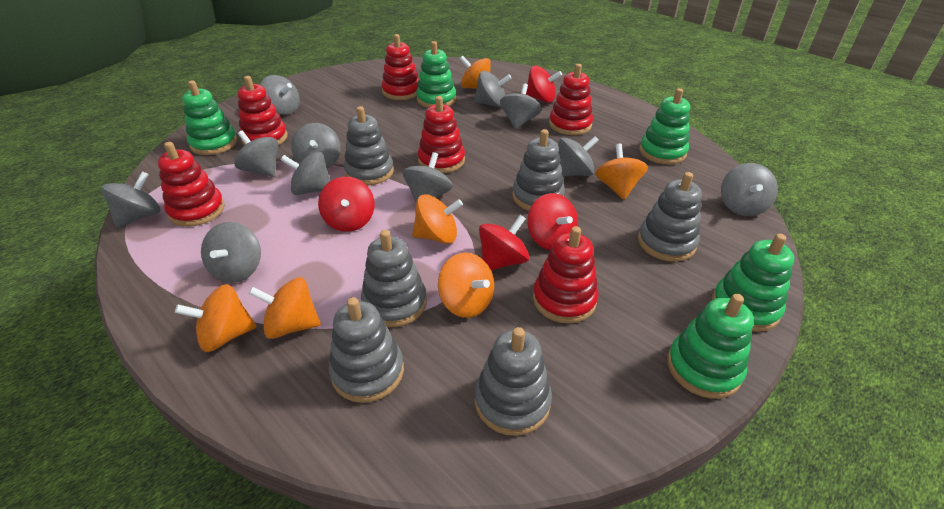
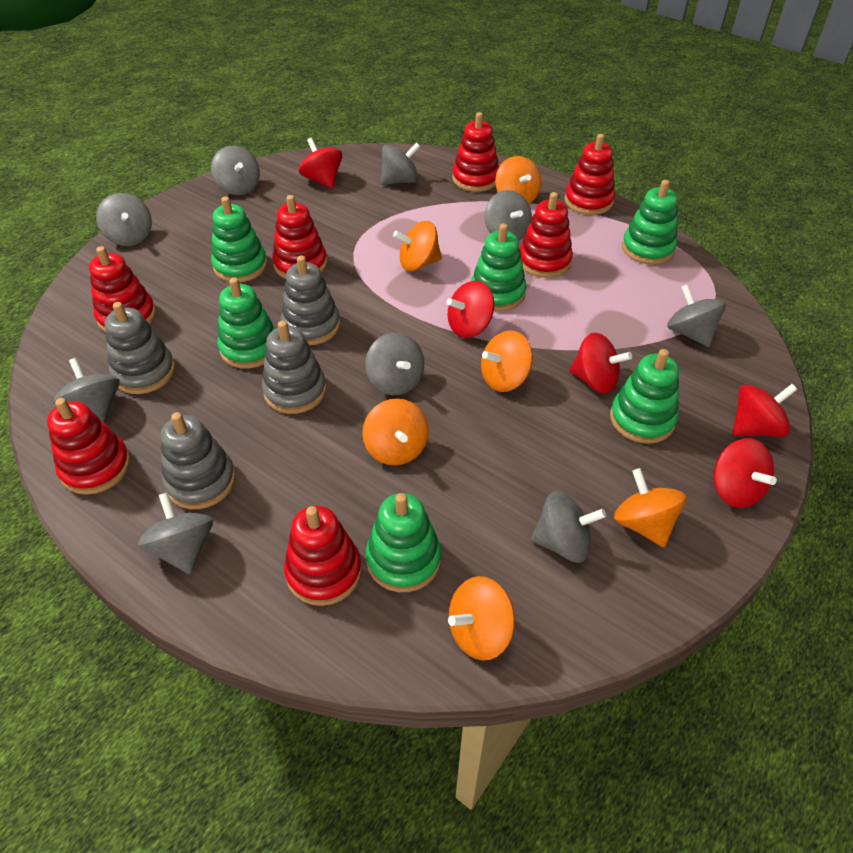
green stacking toy: 5 -> 6
grey spinning top: 11 -> 9
grey stacking toy: 6 -> 4
red spinning top: 4 -> 5
red stacking toy: 6 -> 7

